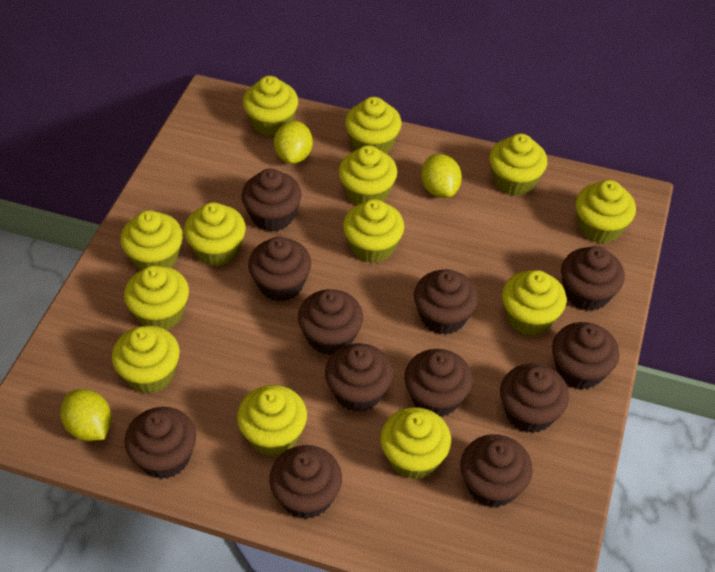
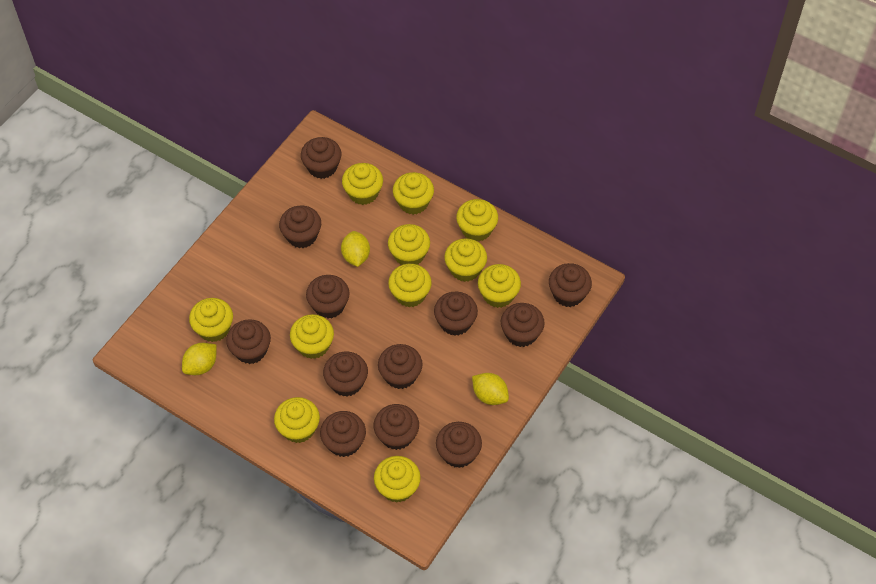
yellow cupcake: 13 -> 11

